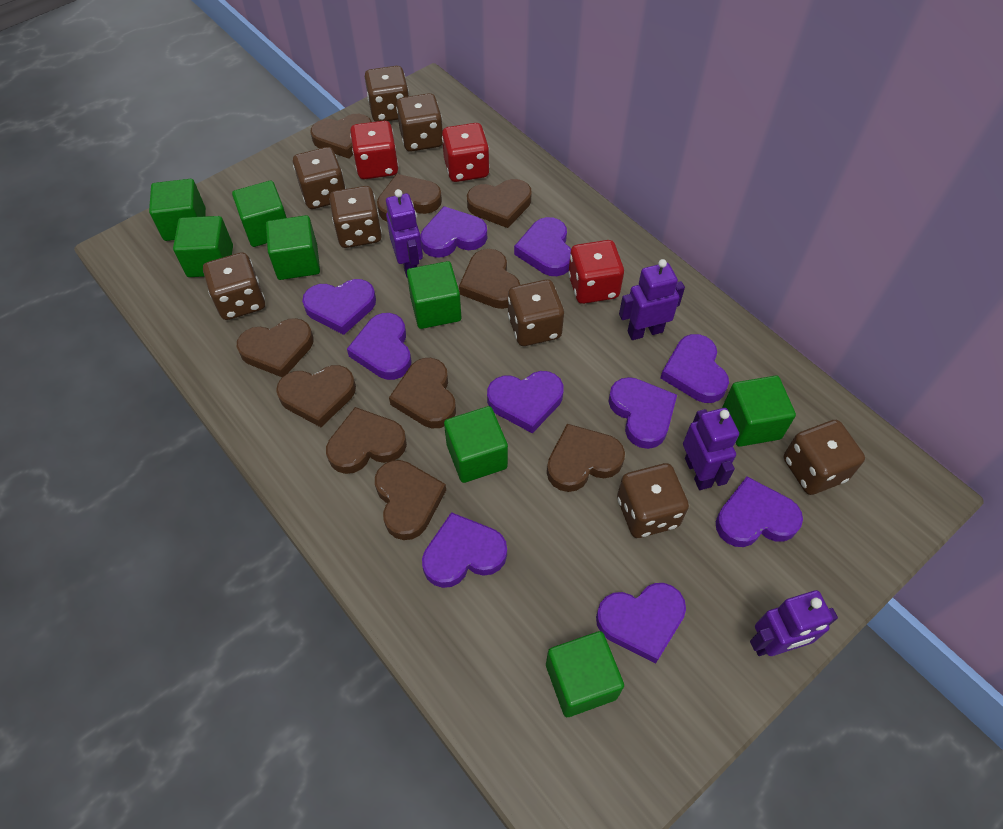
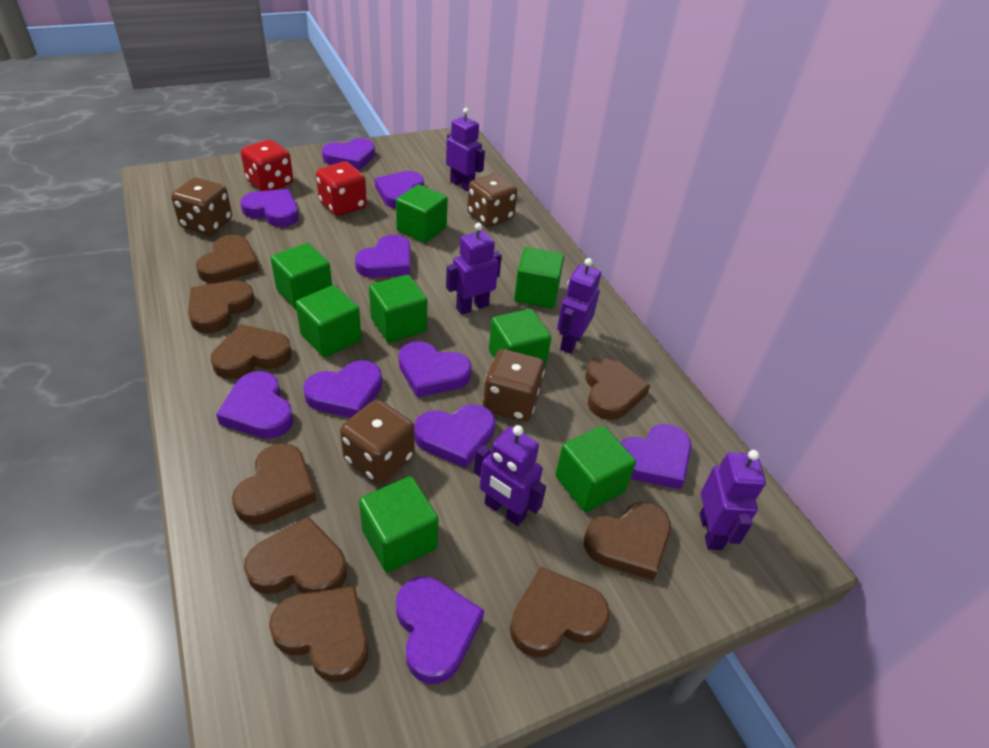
brown dice: 8 -> 4
brown heart: 10 -> 9
purple robot: 4 -> 5
red dice: 3 -> 2

